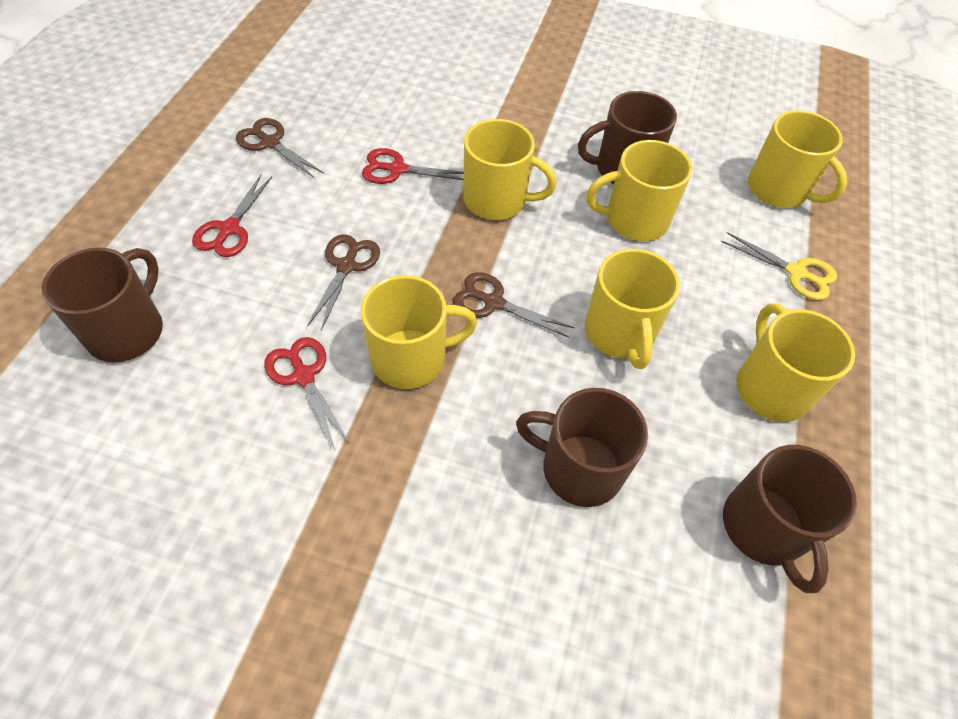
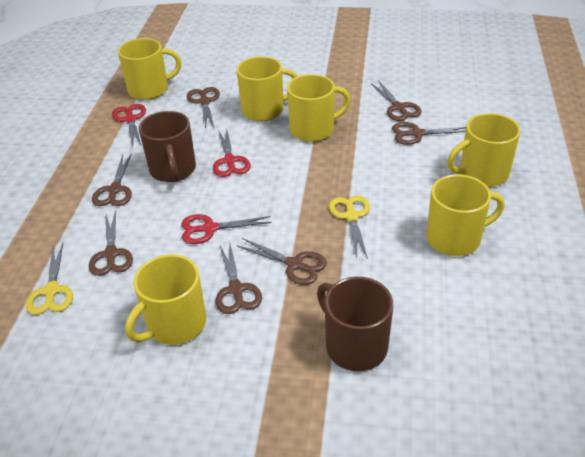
brown mug: 4 -> 2
brown scissors: 3 -> 7
yellow scissors: 1 -> 2

